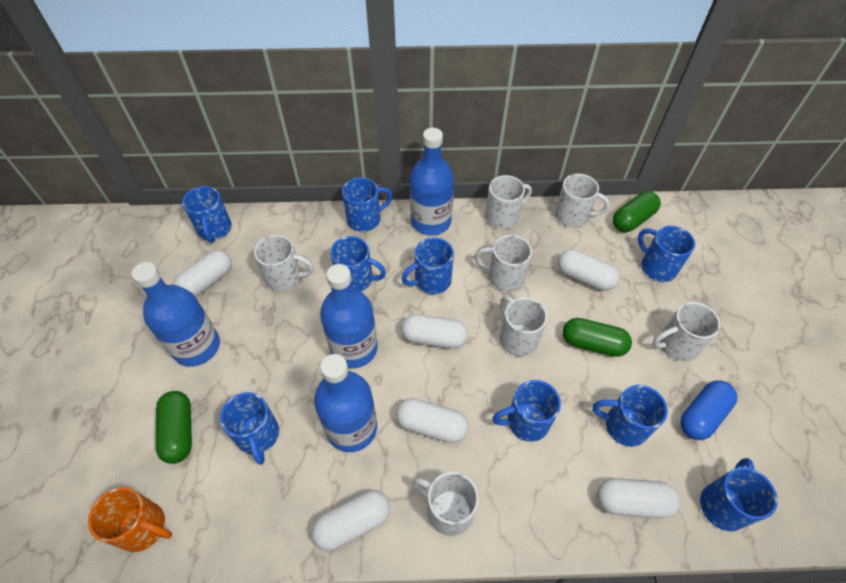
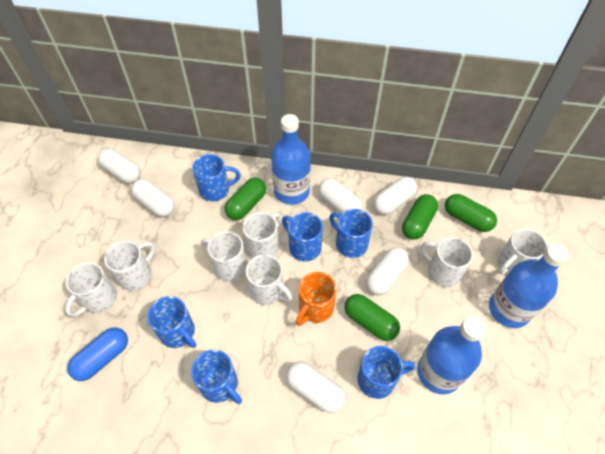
blue bottle: 4 -> 3
blue mug: 9 -> 6
green capsule: 3 -> 4

